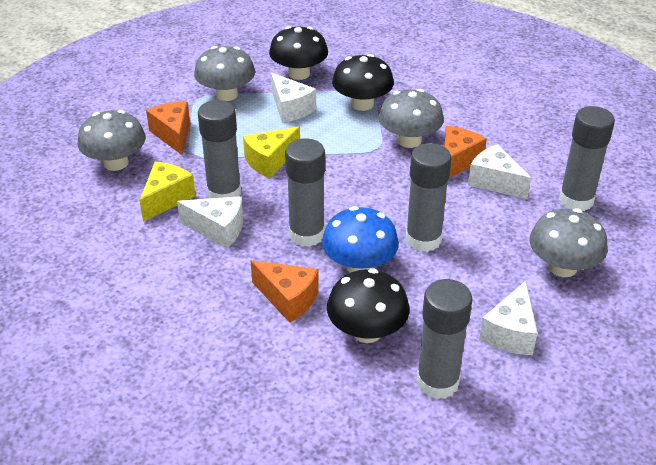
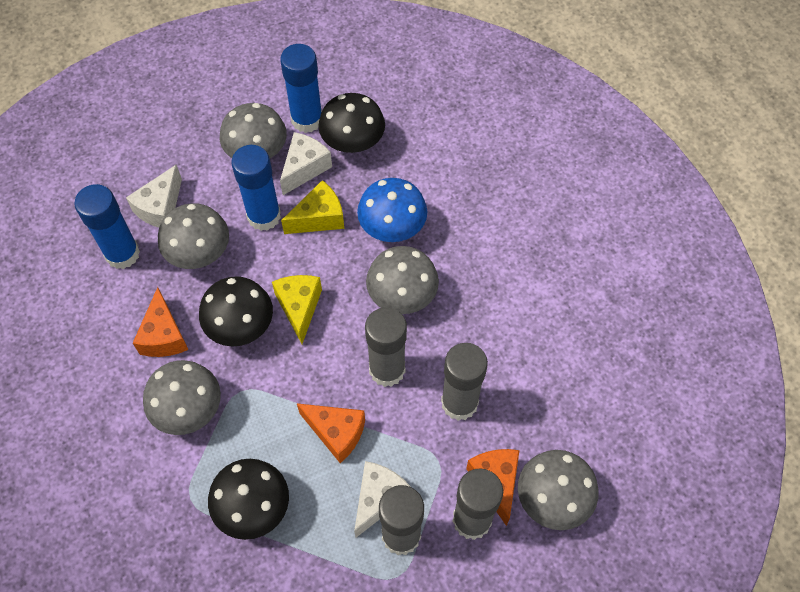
blue glue stick: 0 -> 3
grey glue stick: 5 -> 4
grey mushroom: 4 -> 5
white cheese: 4 -> 3

